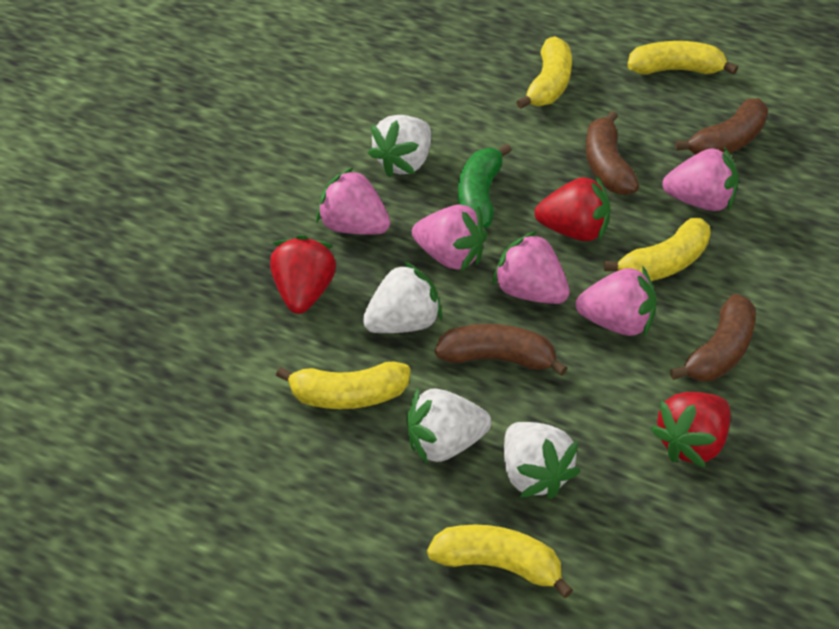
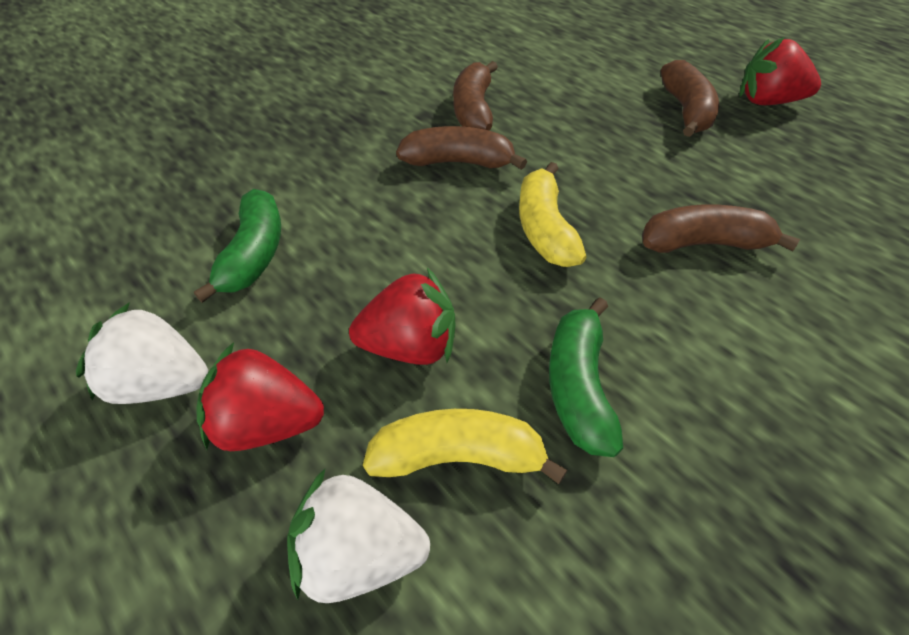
green banana: 1 -> 2
pink strawberry: 5 -> 0
white strawberry: 4 -> 2
yellow banana: 5 -> 2

